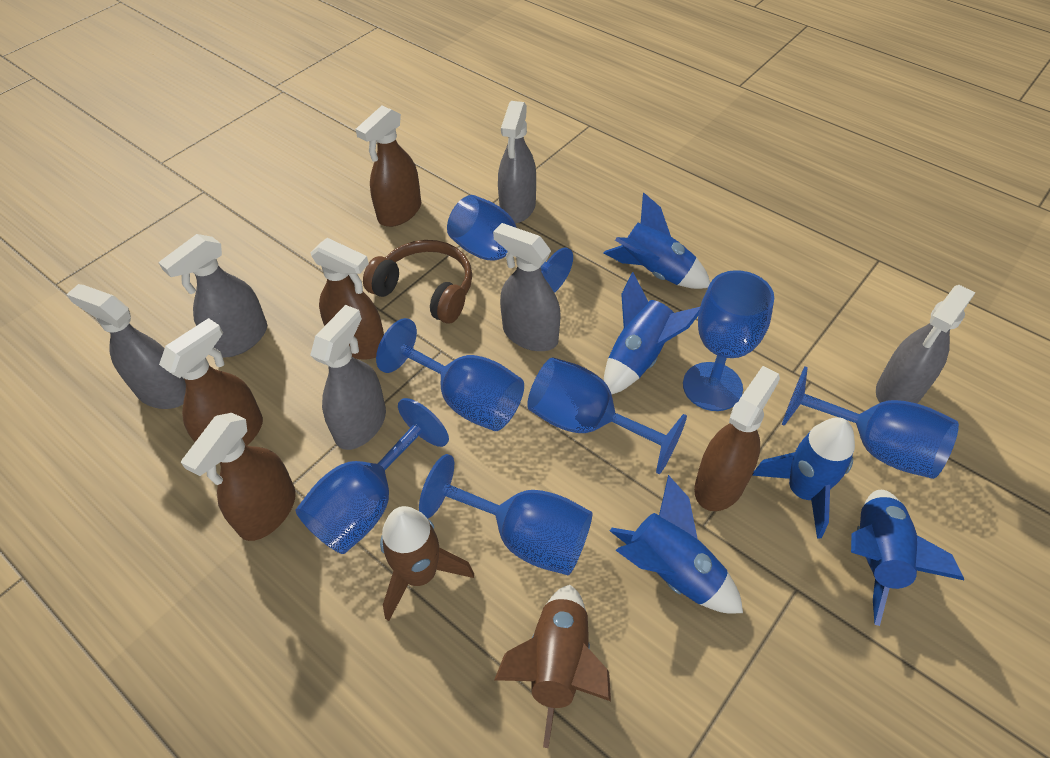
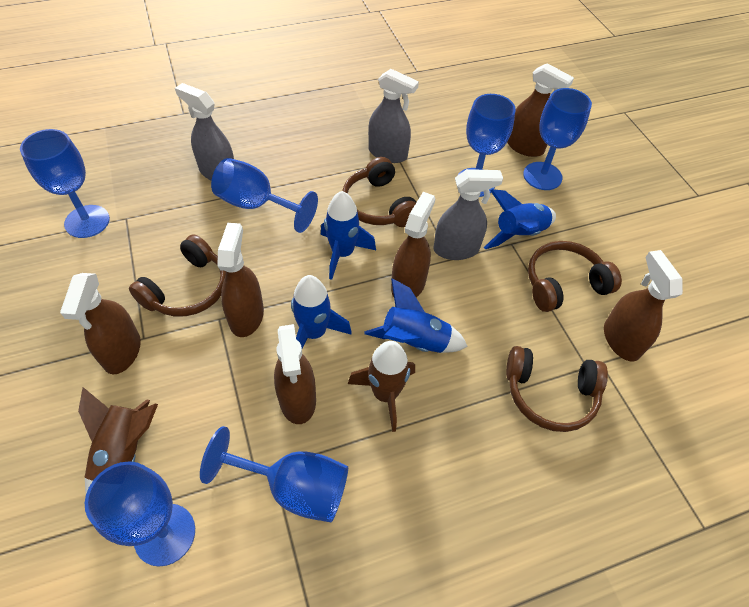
blue goblet: 7 -> 6
blue rocket: 5 -> 4
brown headphones: 1 -> 4
brown spray bottle: 5 -> 6
grey spray bottle: 6 -> 3

